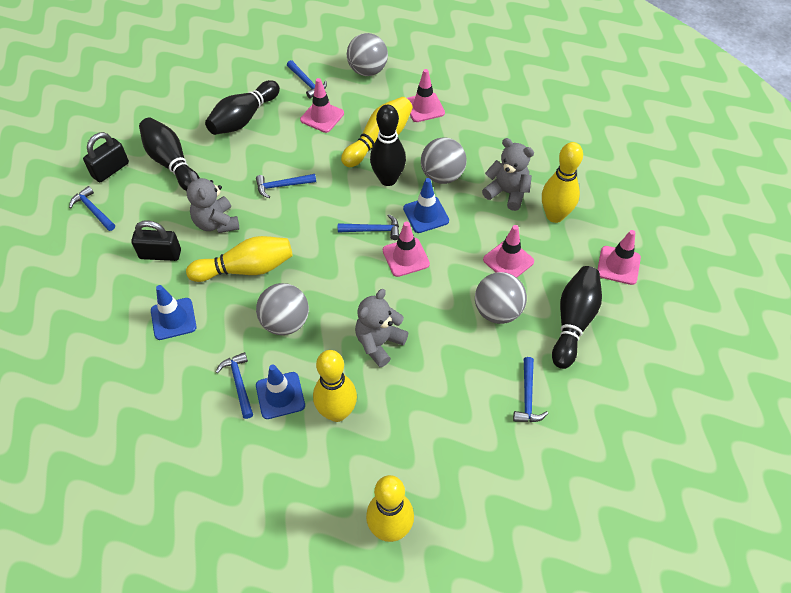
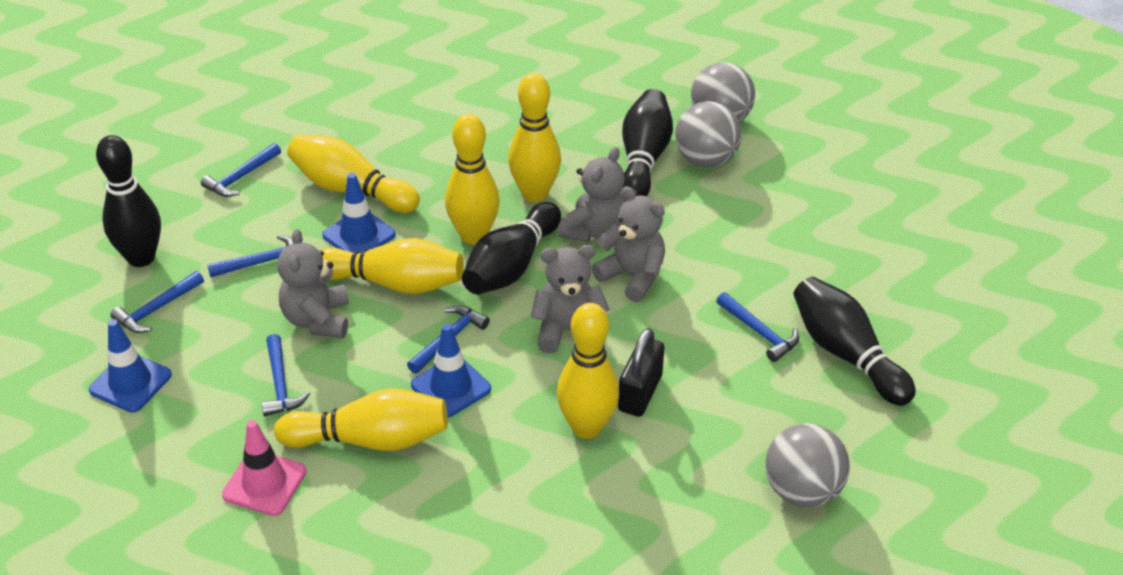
black padlock: 2 -> 1
grey ball: 4 -> 3
grey teddy bear: 3 -> 4
pink traffic cone: 5 -> 1
yellow bowling pin: 5 -> 6

